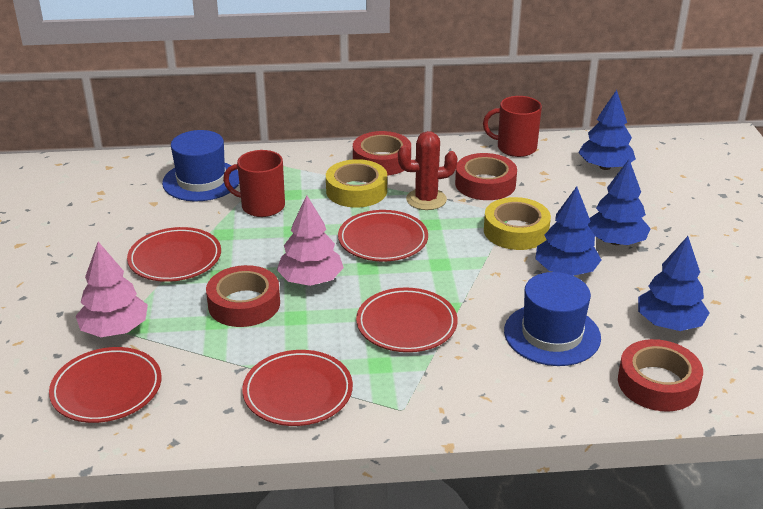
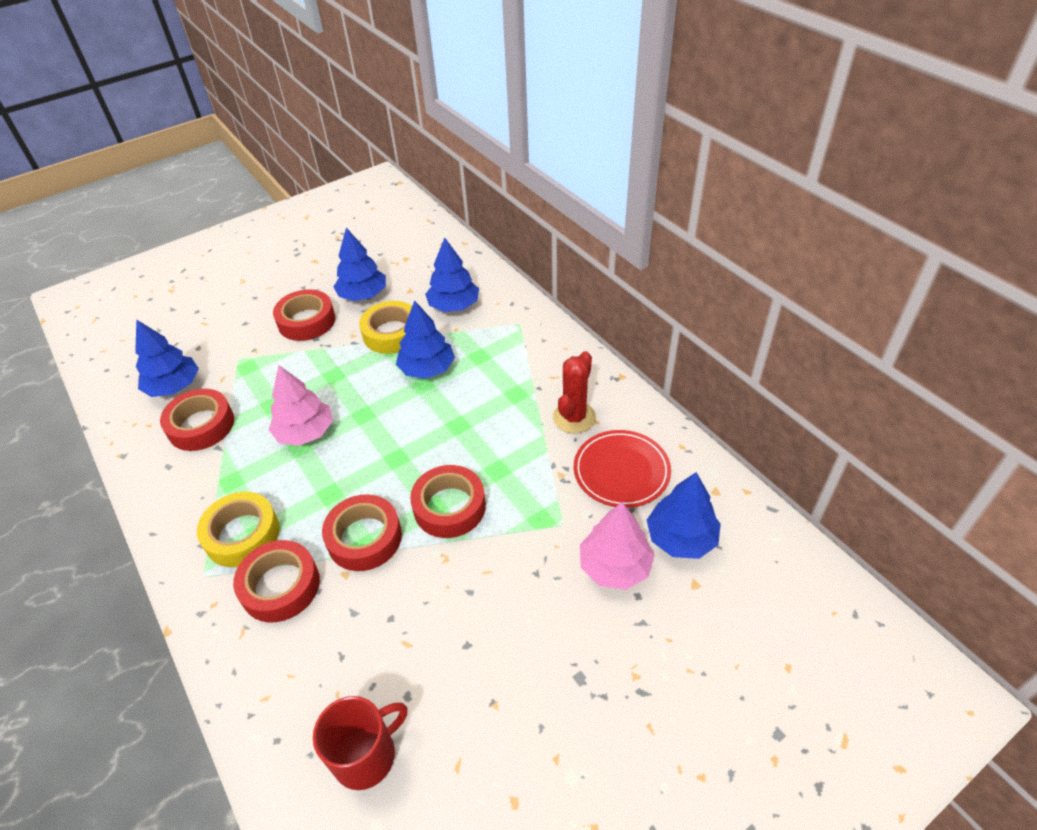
blue hat: 2 -> 0
blue tree: 4 -> 5
red mug: 2 -> 1
red plate: 5 -> 1
red tape: 4 -> 5

